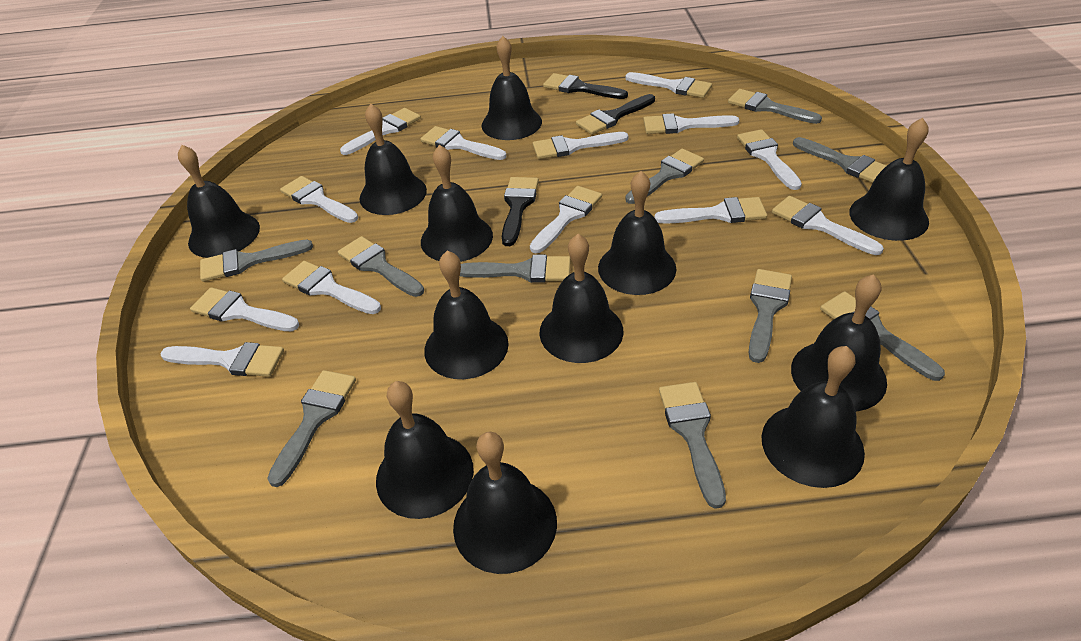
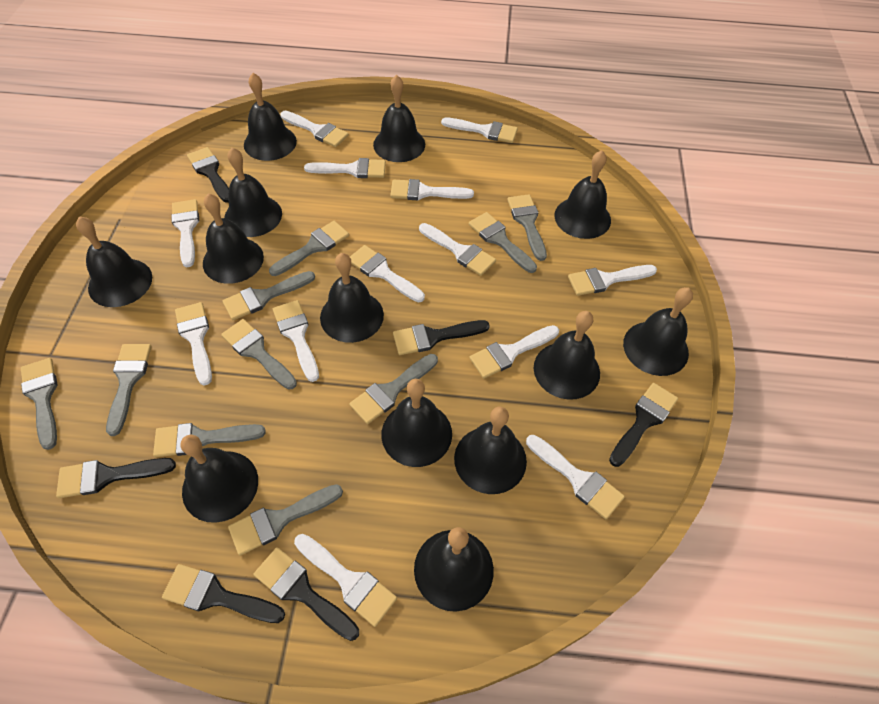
black bell: 12 -> 13
black brush: 3 -> 6

